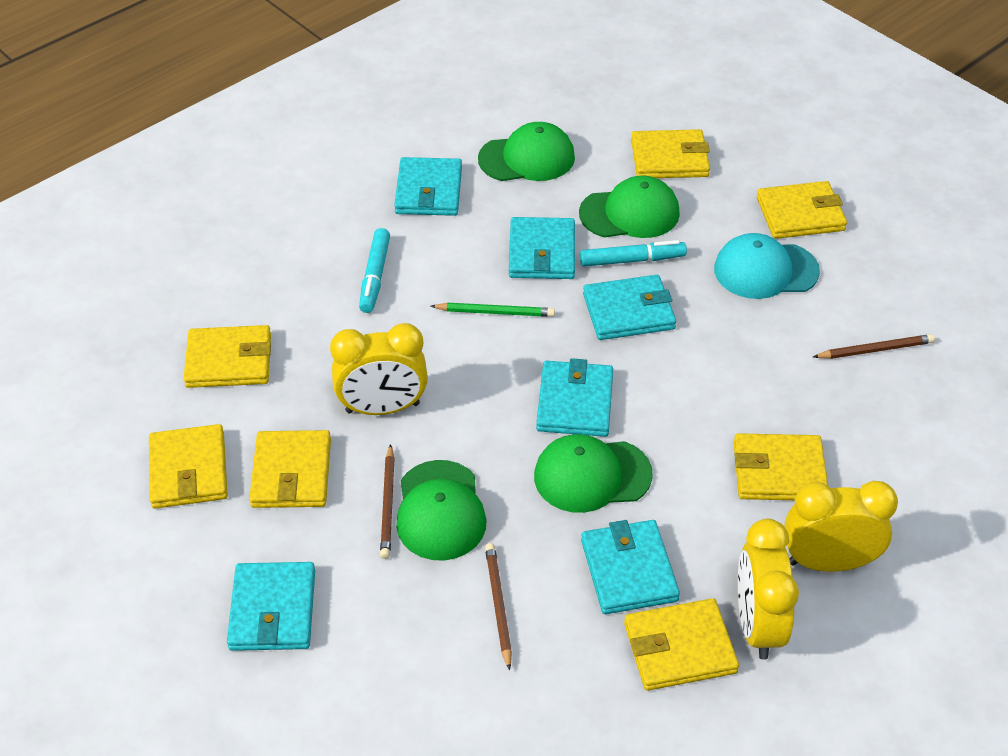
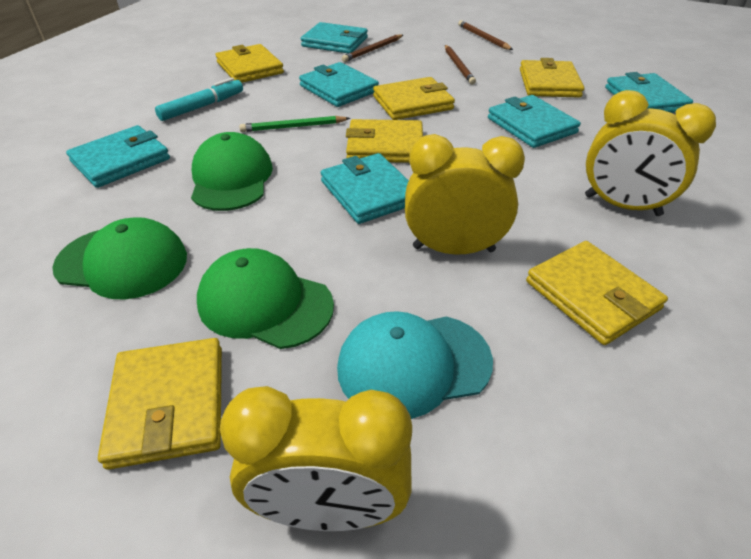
green cap: 4 -> 3
turquoise marker: 2 -> 1
yellow wallet: 7 -> 6

